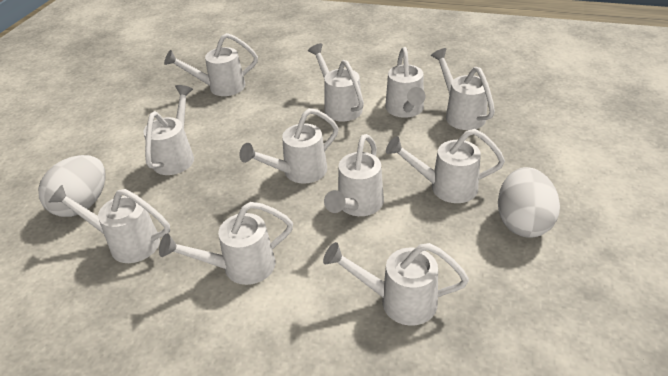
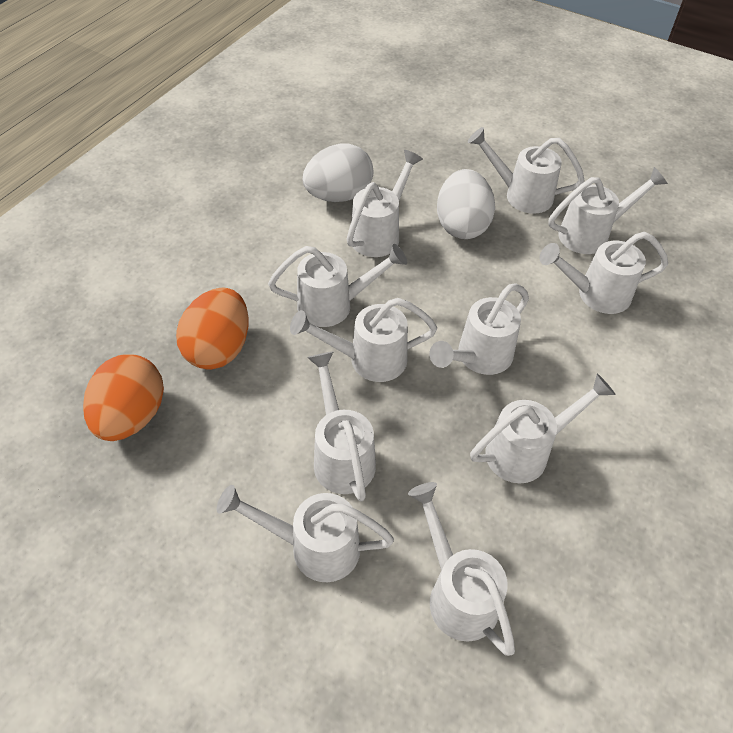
orange egg: 0 -> 2

